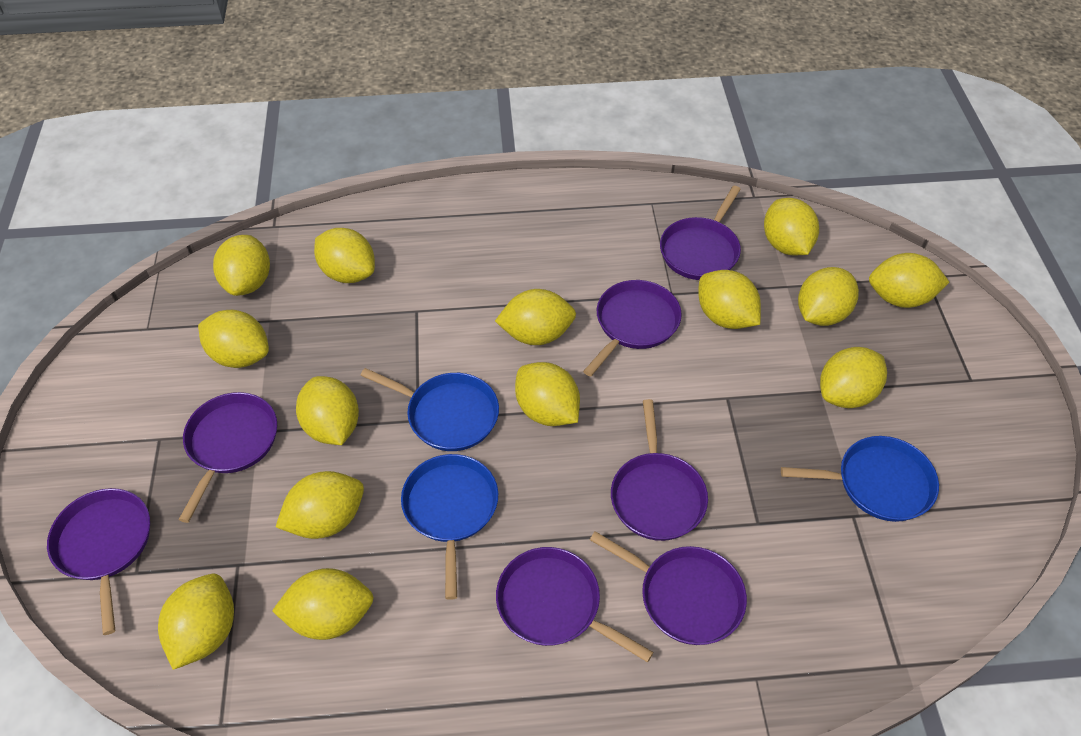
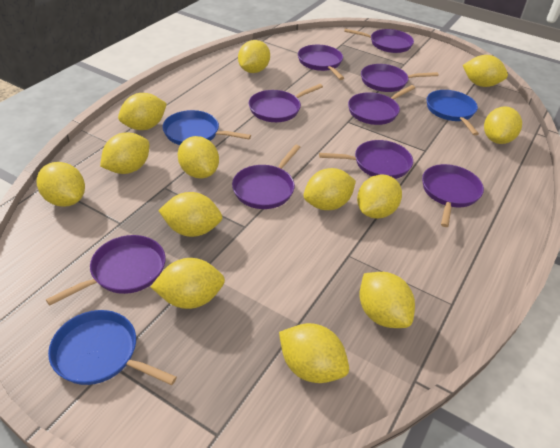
purple pan: 7 -> 9
yellow lemon: 14 -> 13

